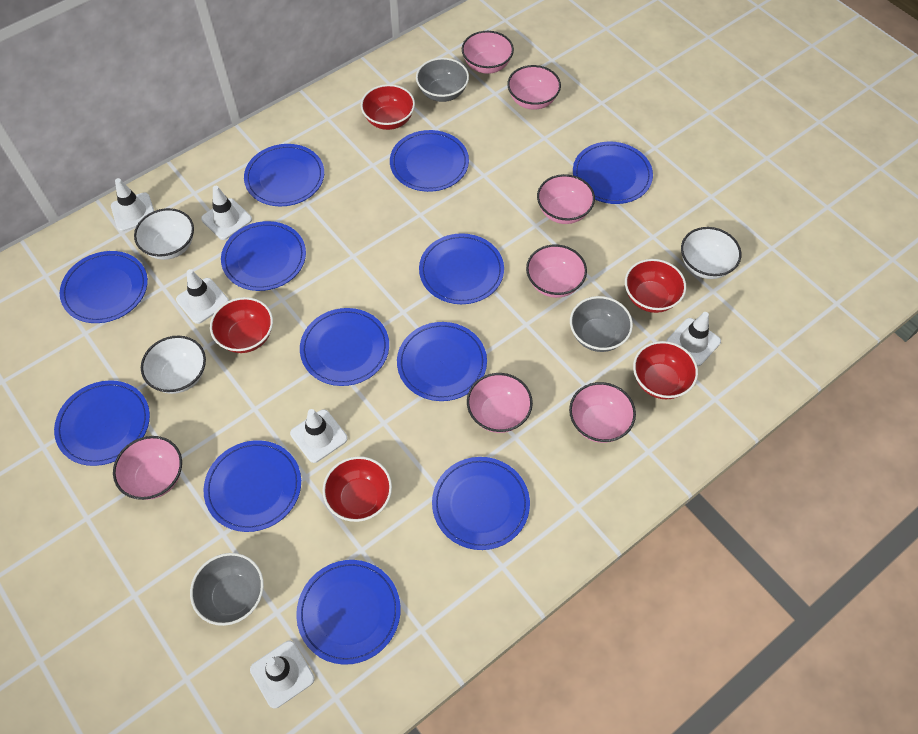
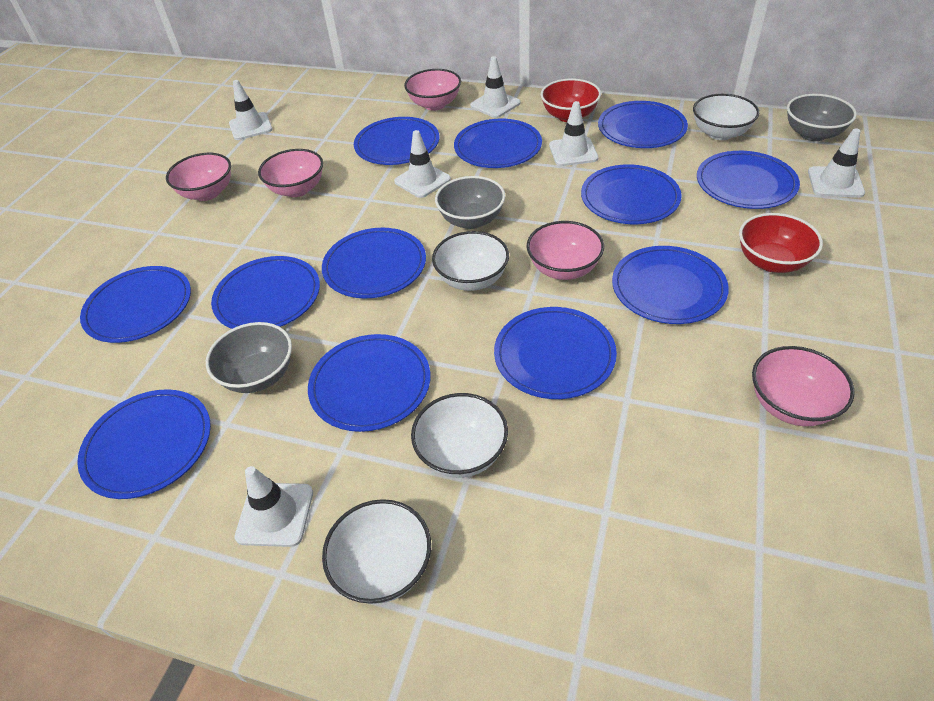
pink bowl: 7 -> 5
red bowl: 5 -> 2
white bowl: 3 -> 4

